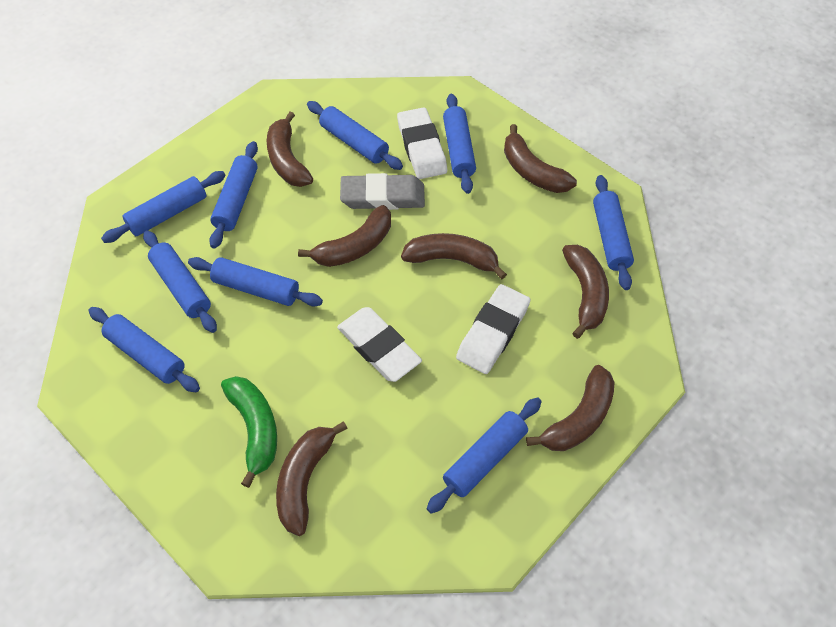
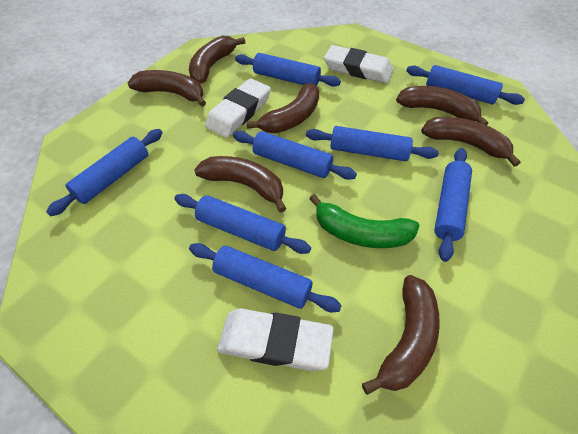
blue rolling pin: 9 -> 8
grey eraser: 1 -> 0

